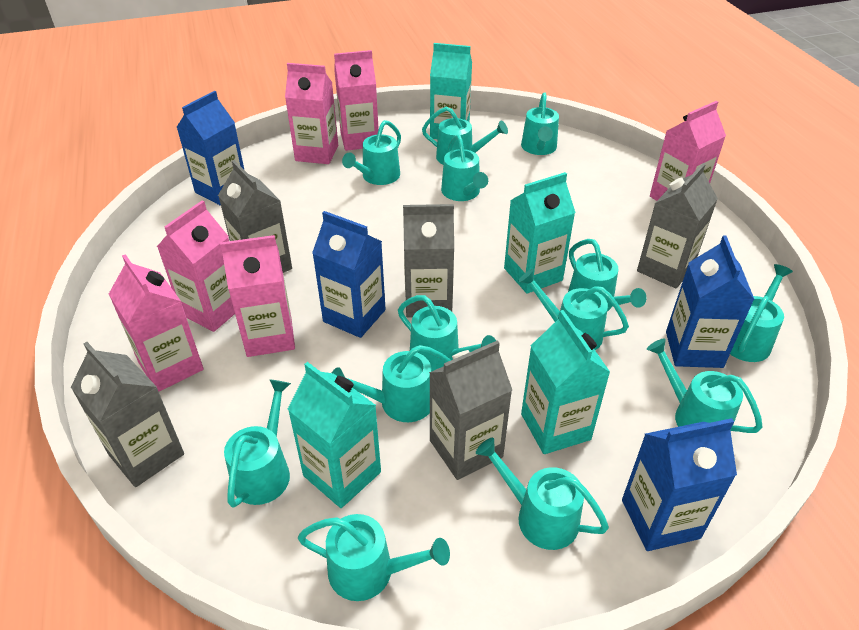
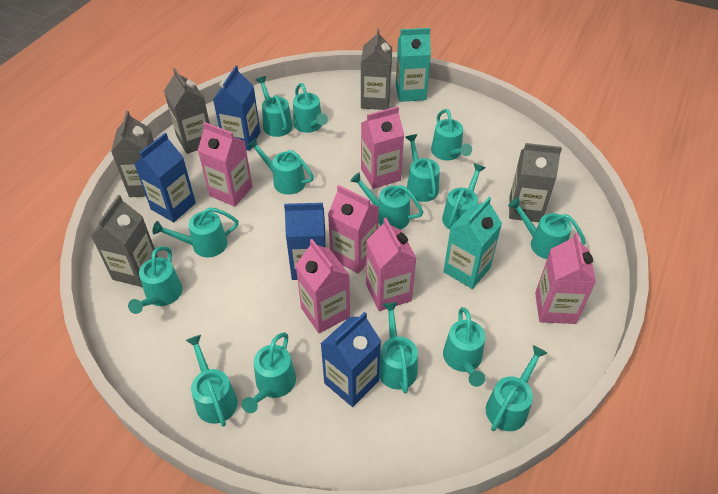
turquoise carton: 4 -> 2
turquoise watering can: 13 -> 15

